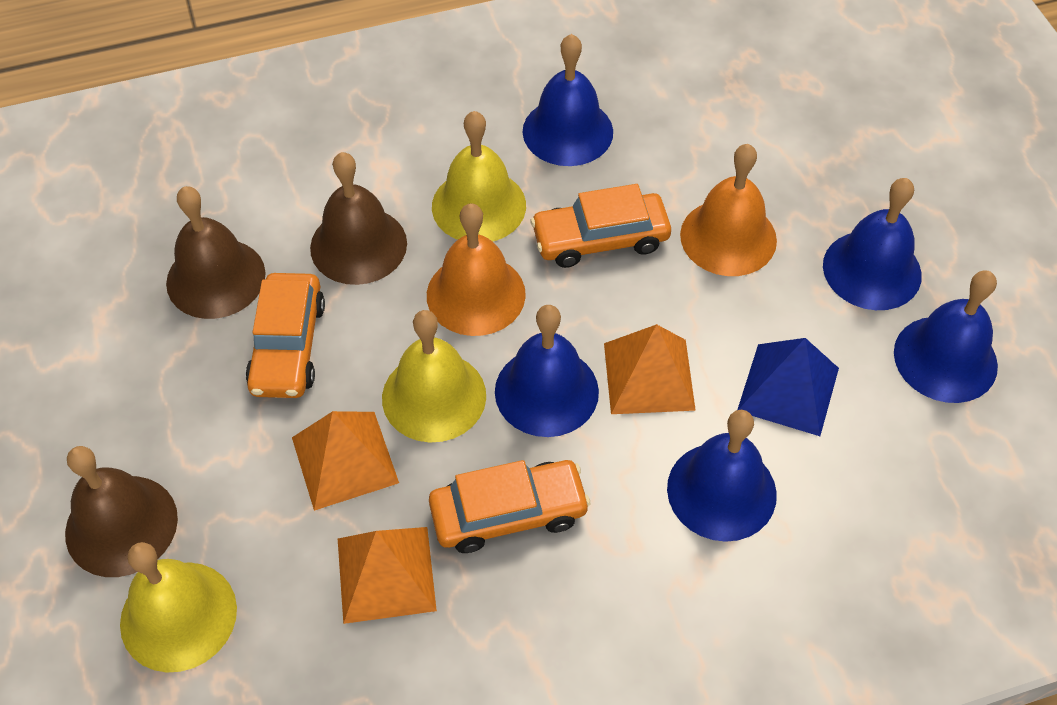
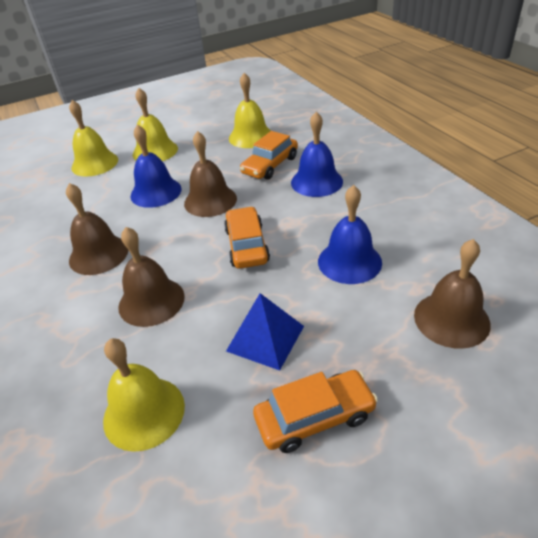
blue bell: 5 -> 3
brown bell: 3 -> 4
orange bell: 2 -> 0
orange pyramid: 3 -> 0
yellow bell: 3 -> 4

